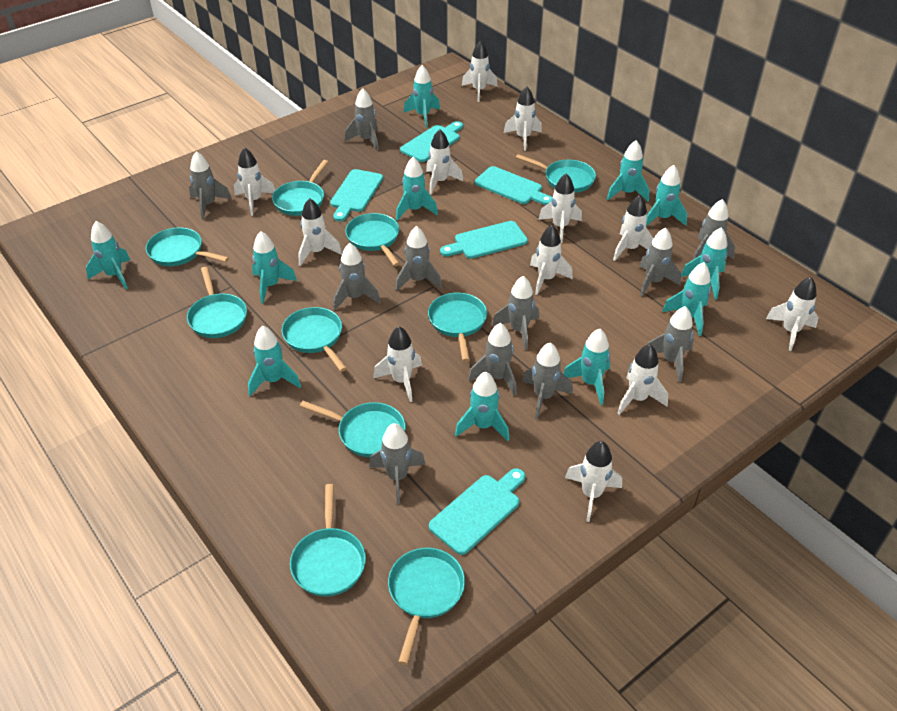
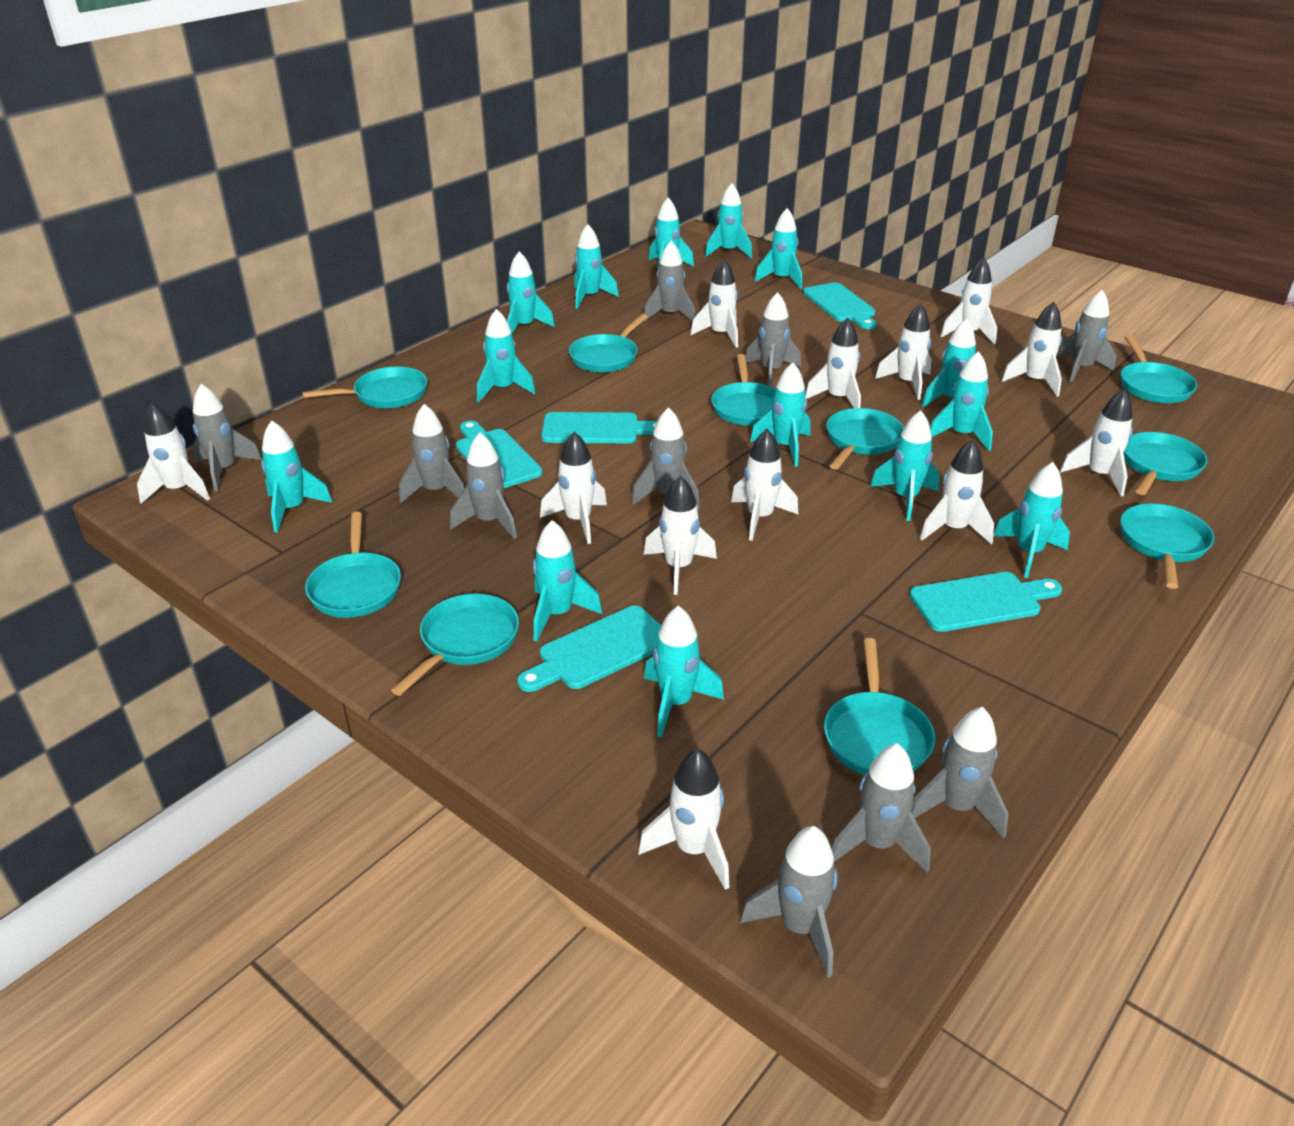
grey rocket: 11 -> 10
turquoise rocket: 11 -> 14

